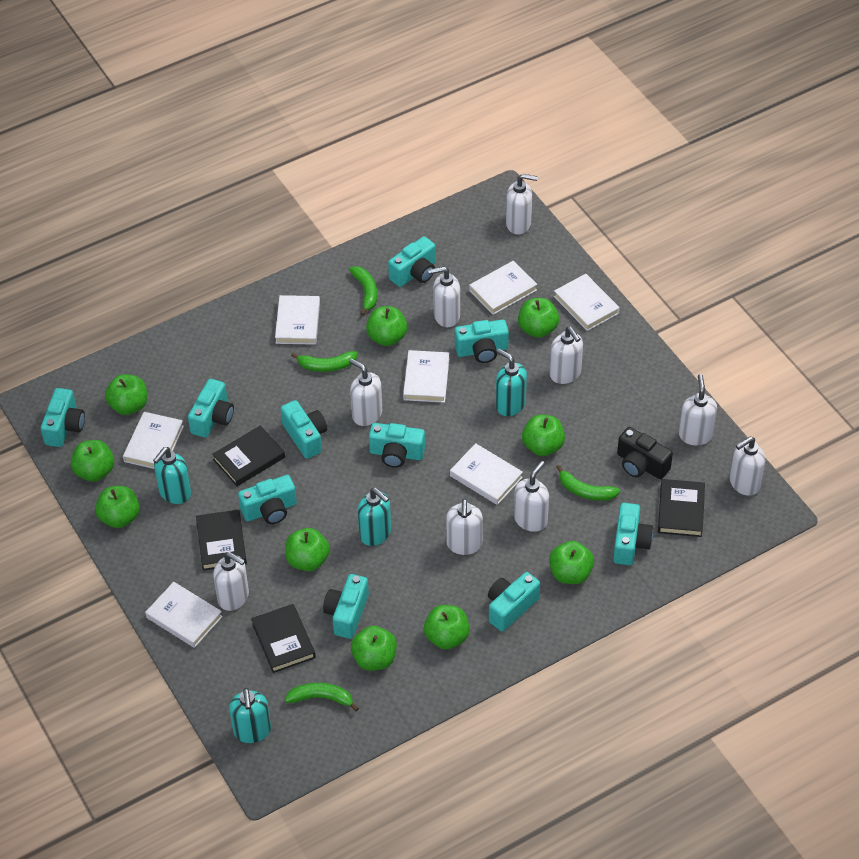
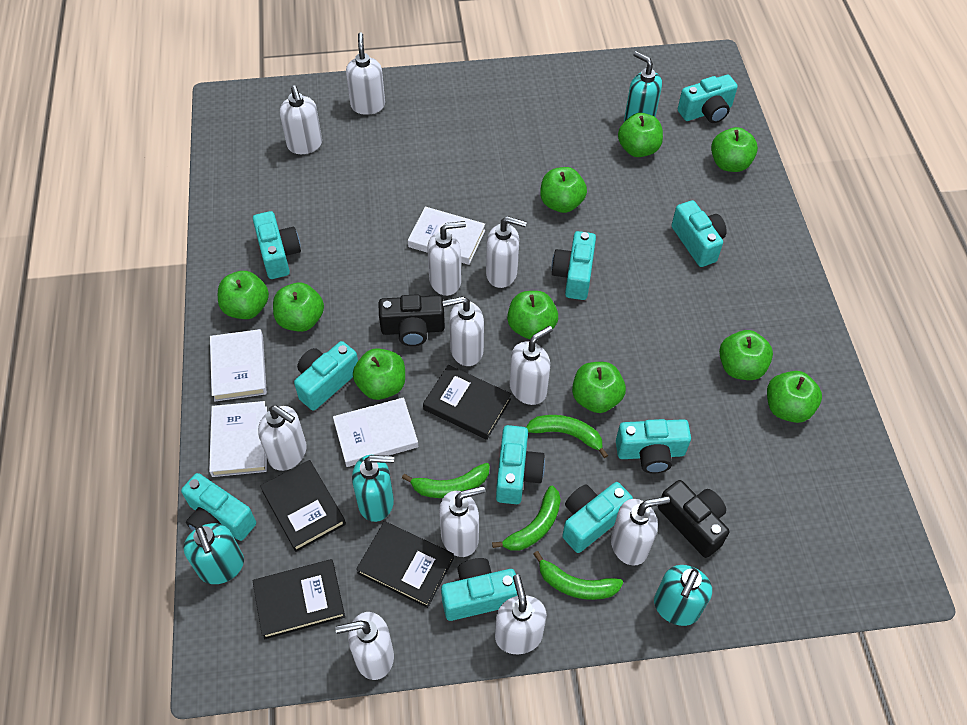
black camera: 1 -> 2
white book: 7 -> 4
white soap dispenser: 9 -> 11

